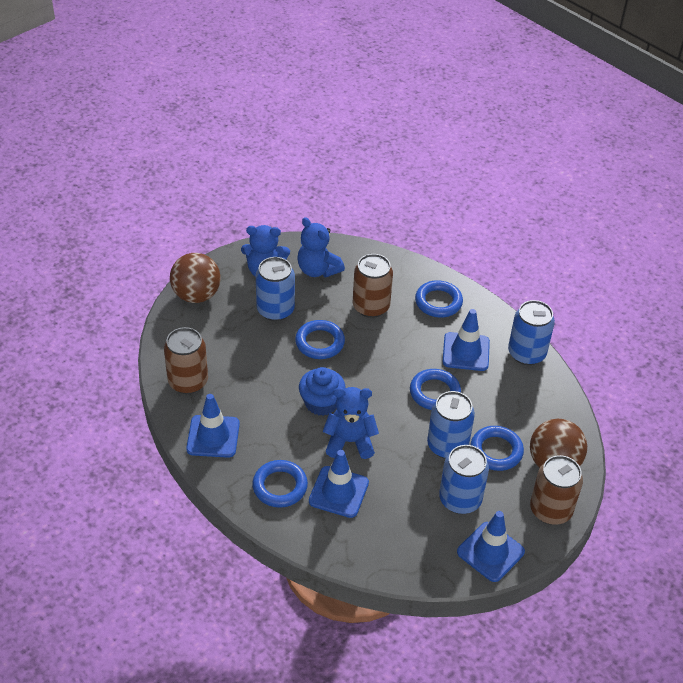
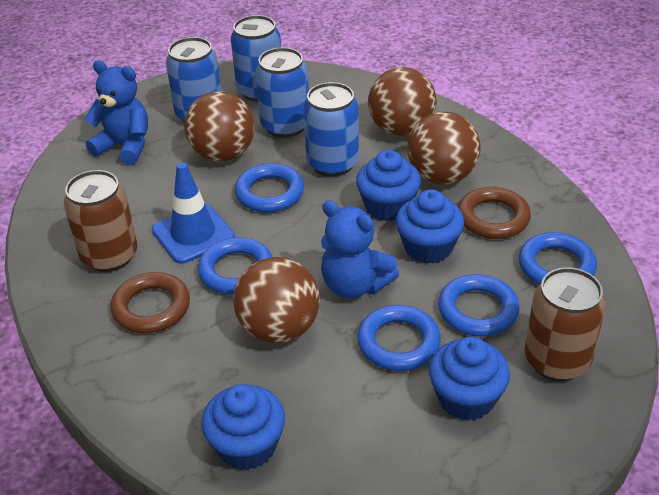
blue cupcake: 1 -> 4
blue teddy bear: 3 -> 2
blue traffic cone: 4 -> 1
brown ball: 2 -> 4
brown can: 3 -> 2
brown ring: 0 -> 2

